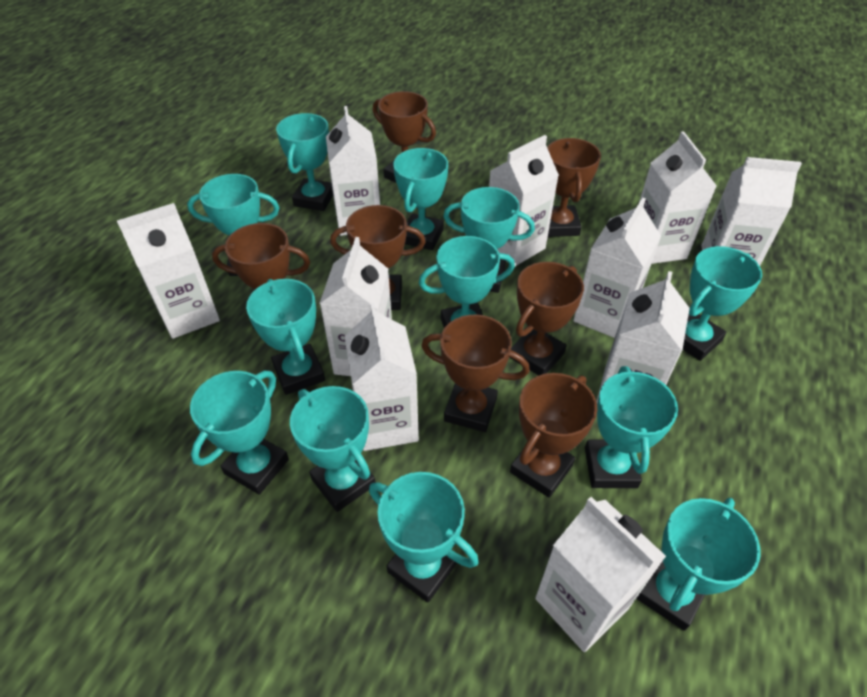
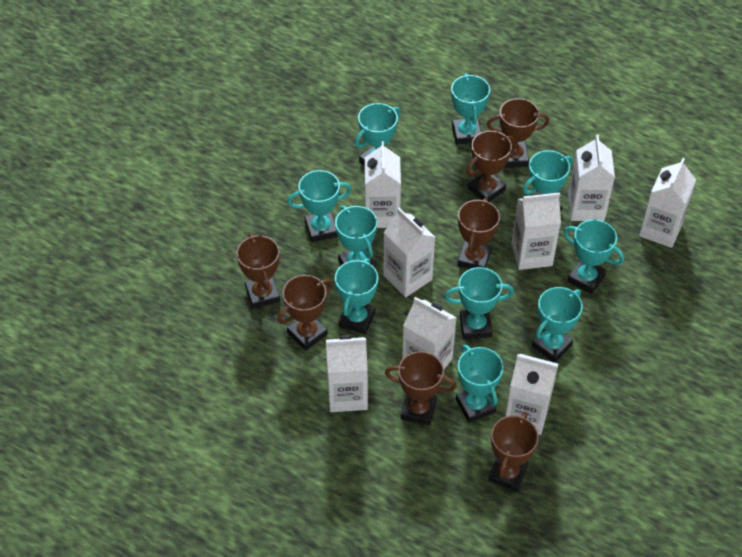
turquoise trophy: 12 -> 10
white carton: 10 -> 8

